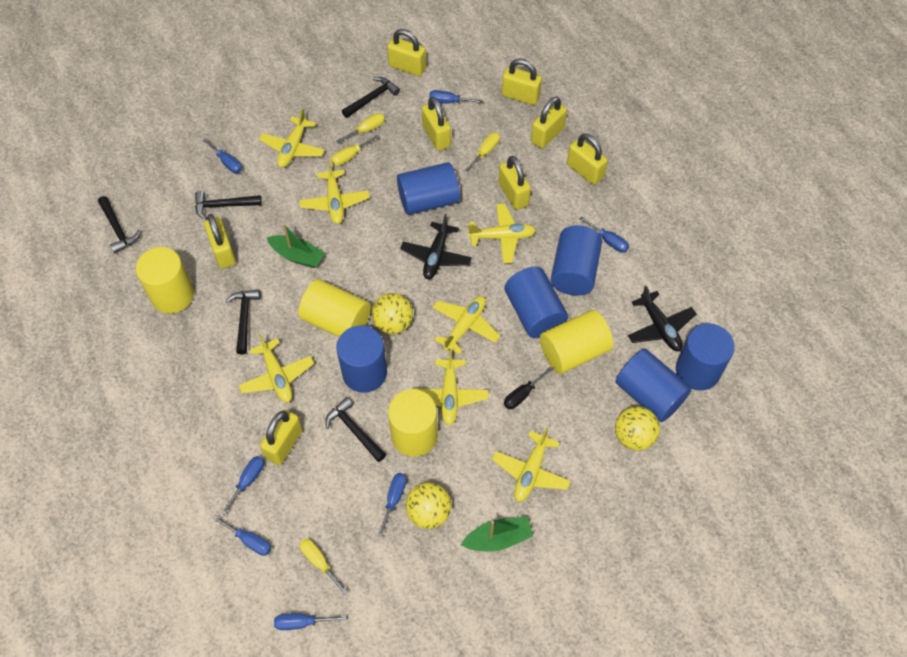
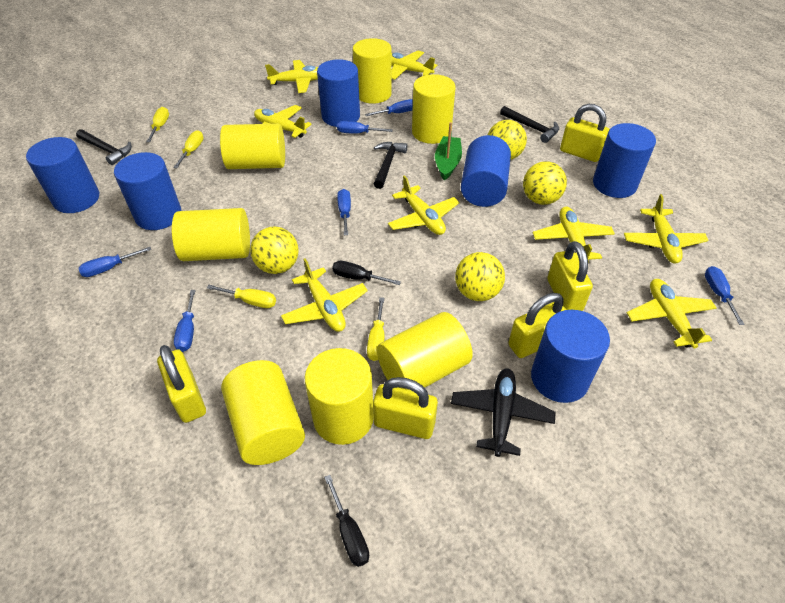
black hammer: 5 -> 3
black plane: 2 -> 1
black screwdriver: 1 -> 2
blue screwdriver: 7 -> 6
green boat: 2 -> 1
yellow ball: 3 -> 4
yellow cylinder: 4 -> 7
yellow padlock: 8 -> 5
yellow plane: 7 -> 8

